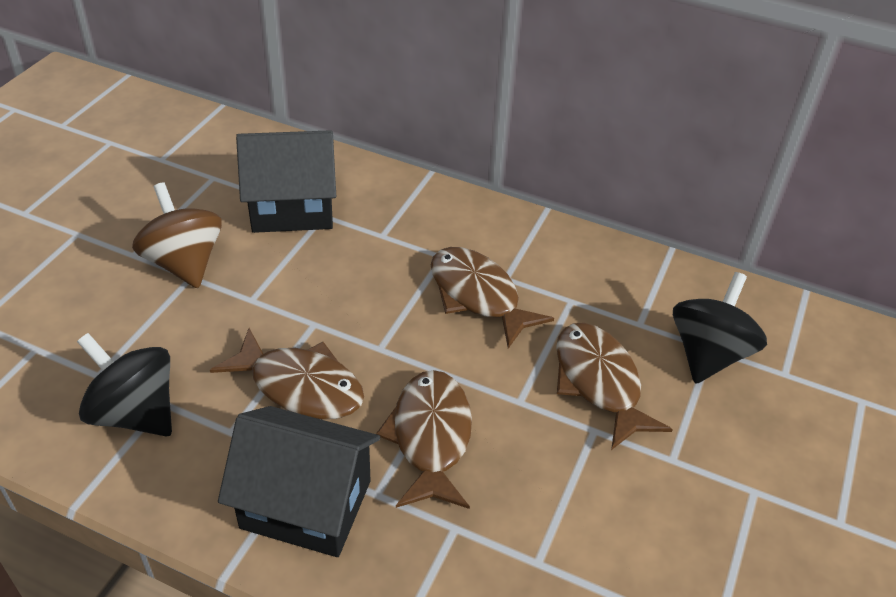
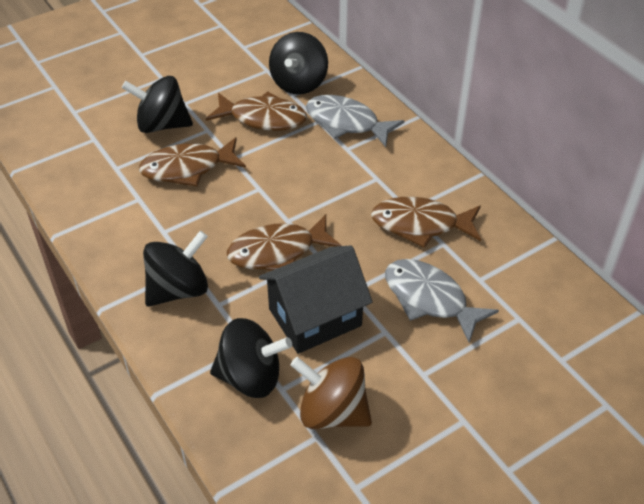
black house: 2 -> 1
black spinning top: 2 -> 4
grey fish: 0 -> 2

